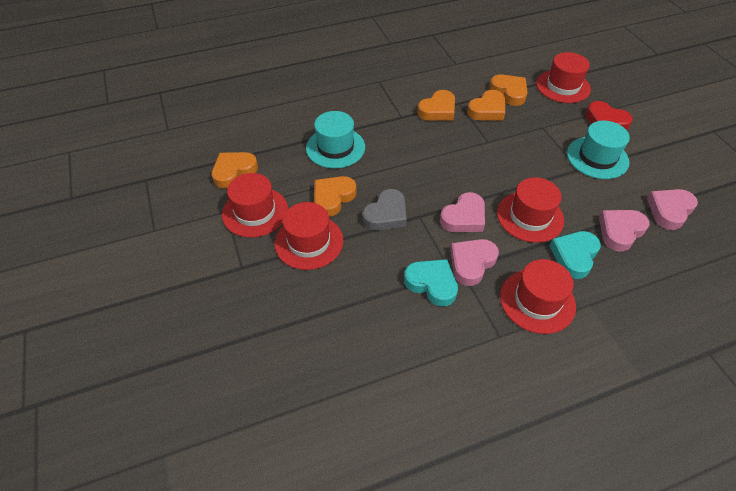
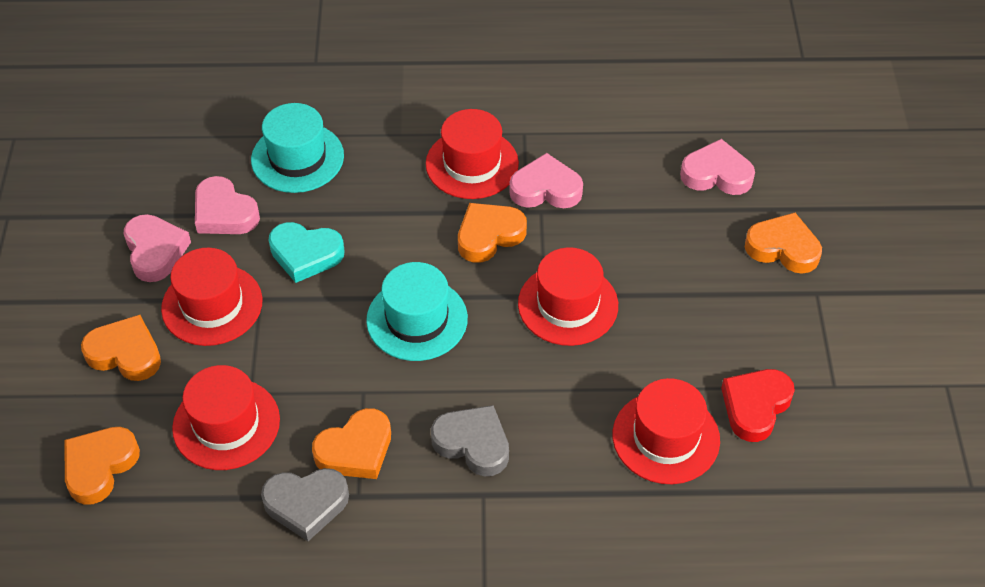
grey heart: 1 -> 2
turquoise heart: 2 -> 1

